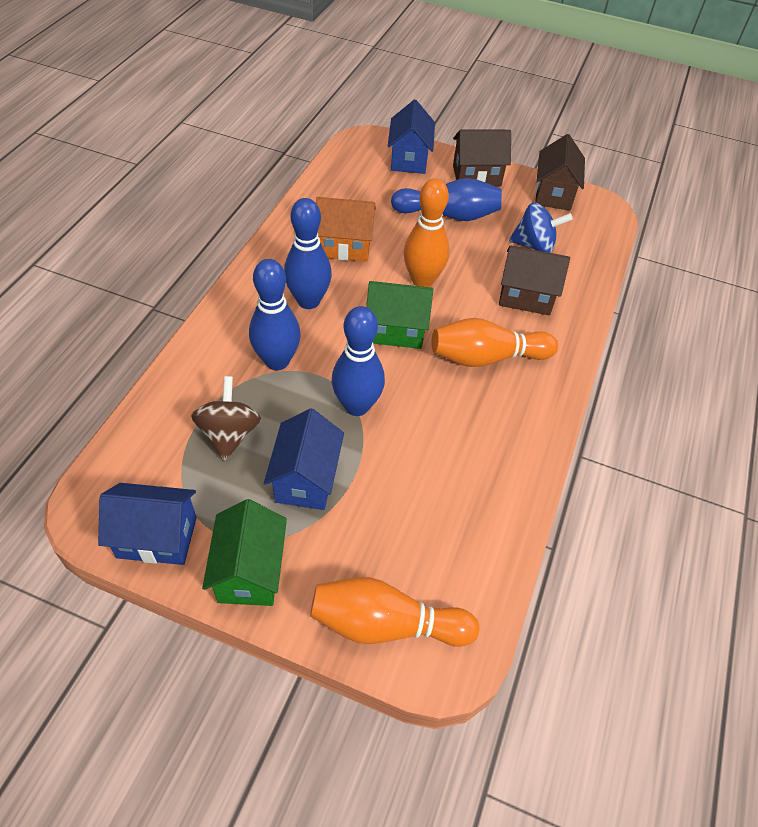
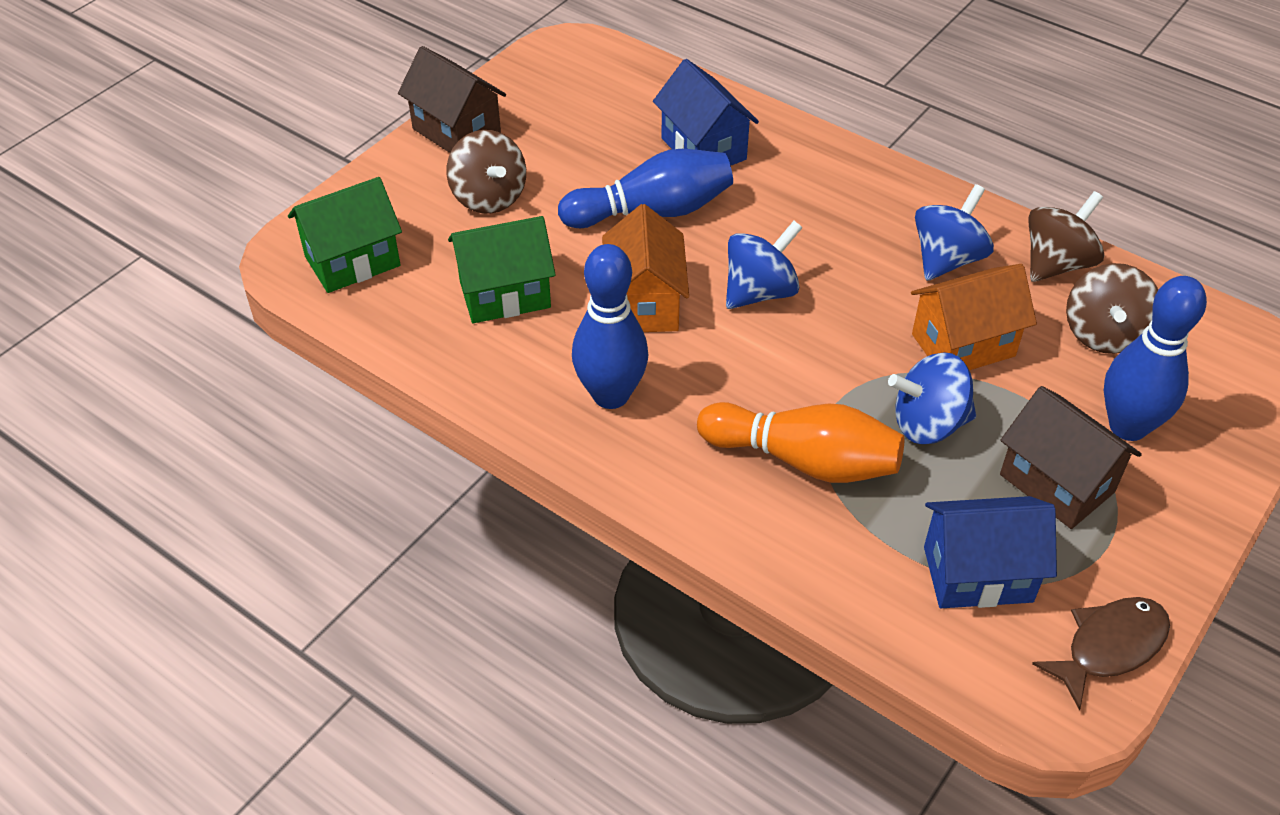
blue bowling pin: 4 -> 3
blue house: 3 -> 2
blue spinning top: 1 -> 3
brown fish: 0 -> 1
brown house: 3 -> 2
brown spinning top: 1 -> 3
orange bowling pin: 3 -> 1
orange house: 1 -> 2

